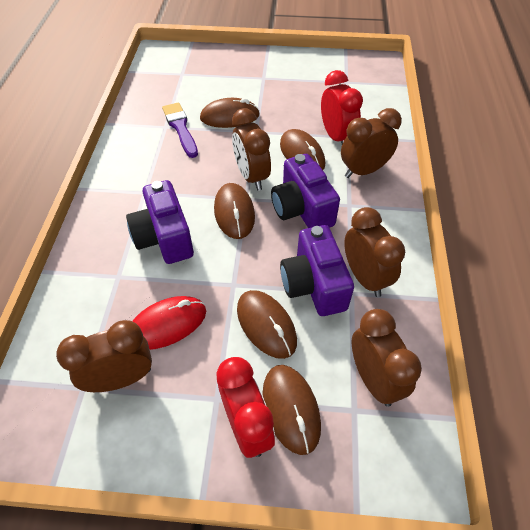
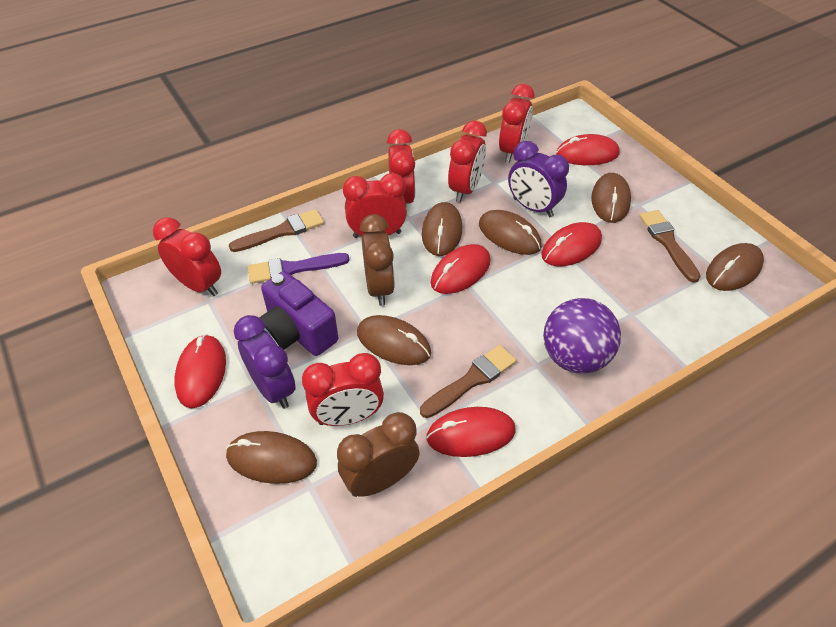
brown brush: 0 -> 3
brown clock: 5 -> 2
brown mouse: 5 -> 6
purple ball: 0 -> 1
purple camera: 3 -> 1
purple clock: 0 -> 2
red clock: 2 -> 6
red mouse: 1 -> 5

